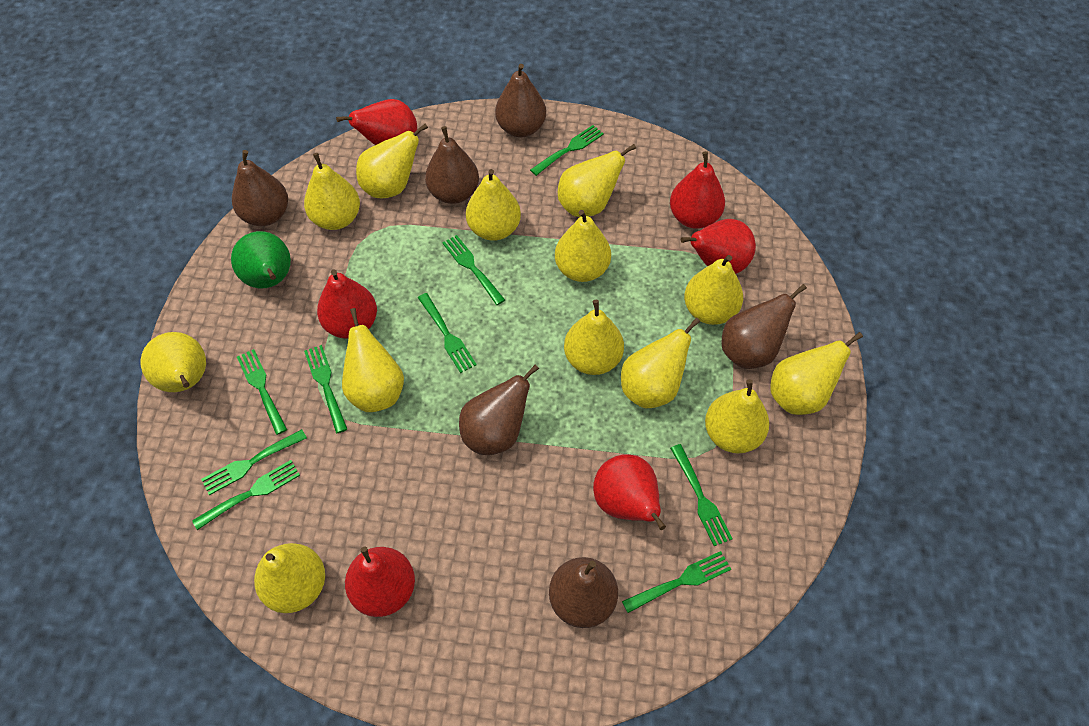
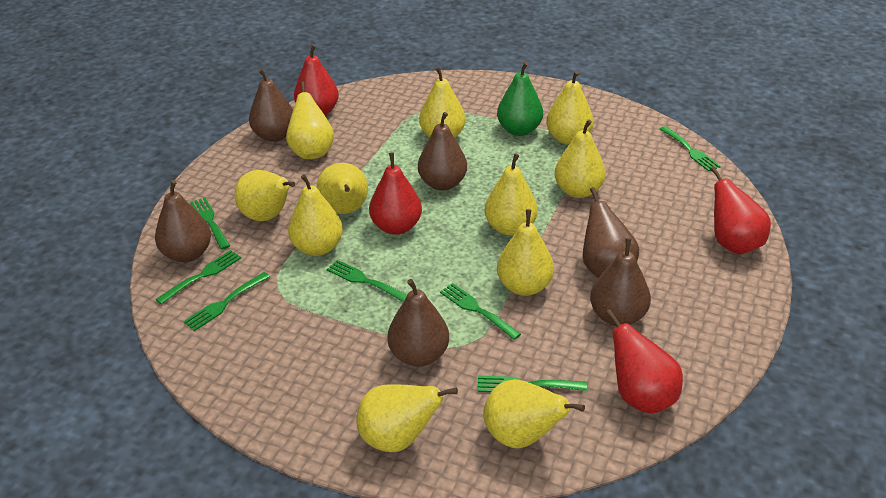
green fork: 9 -> 7
red pear: 6 -> 4
yellow pear: 13 -> 11

